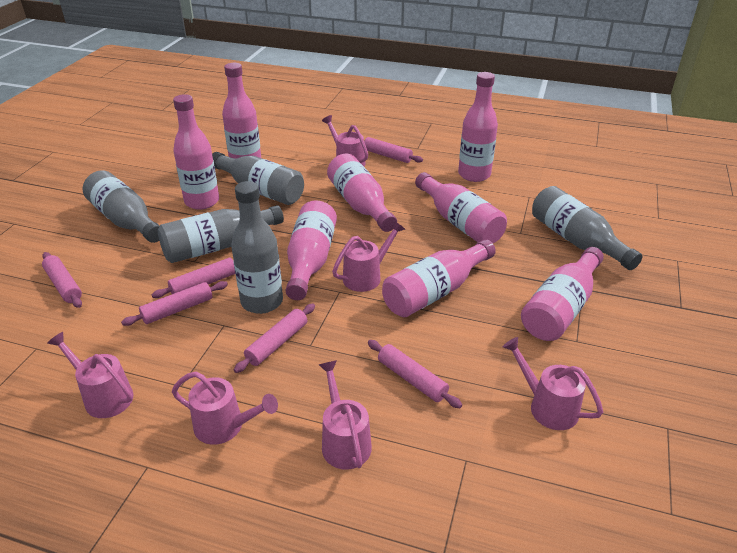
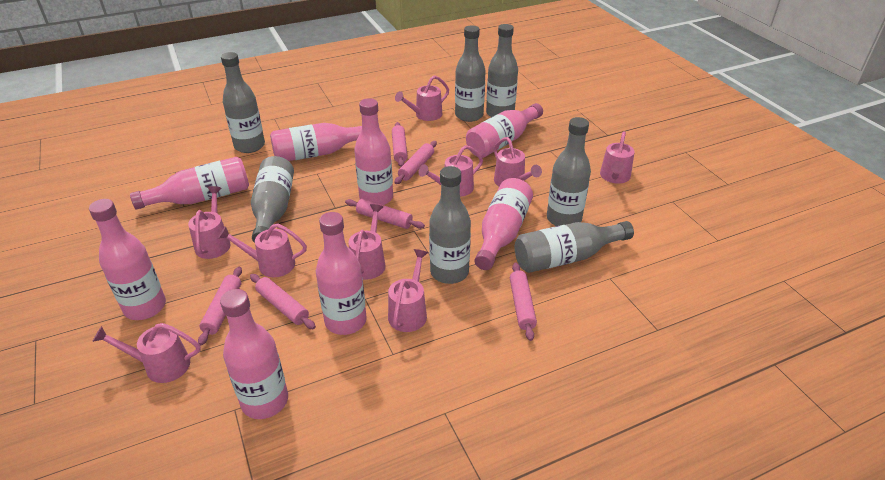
grey bottle: 5 -> 7
pink watering can: 6 -> 9

